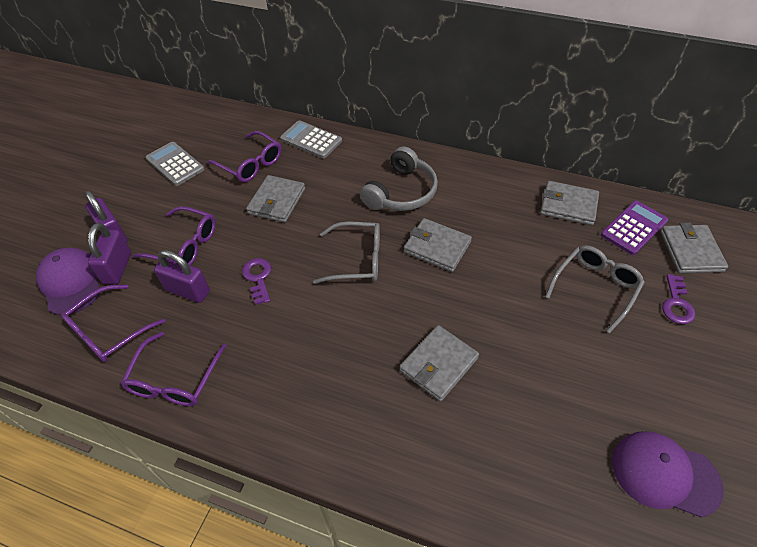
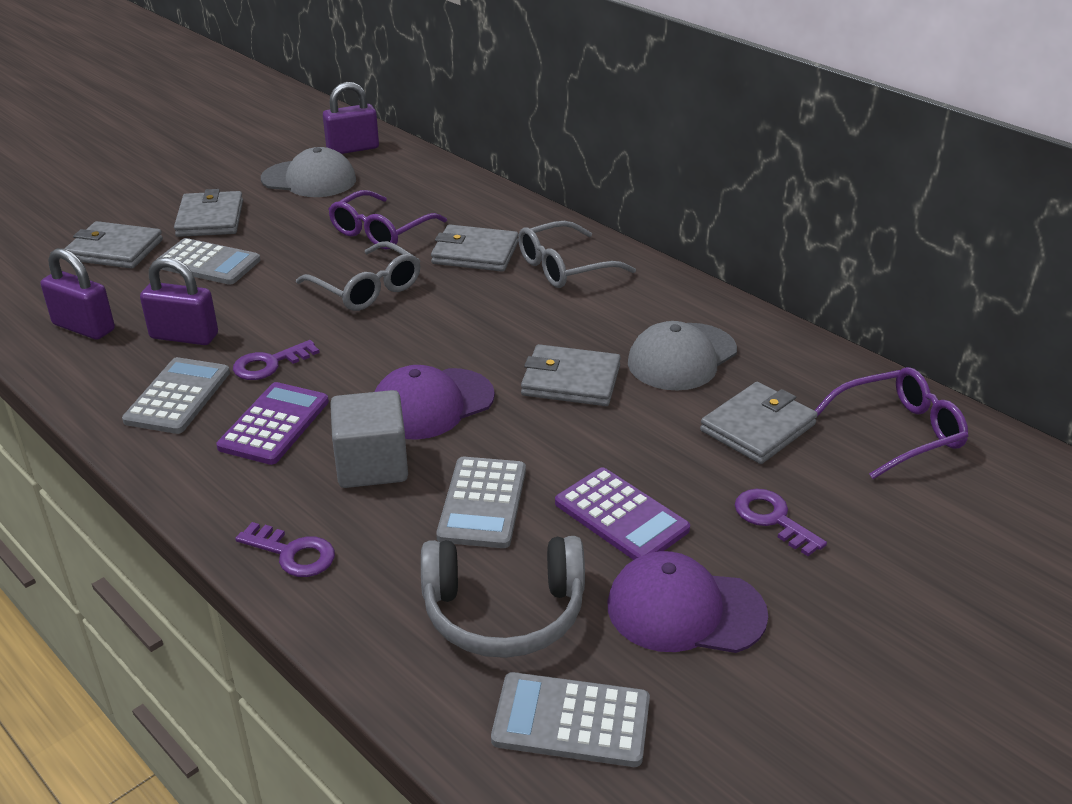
grey calculator: 2 -> 4
grey cap: 0 -> 2
grey cube: 0 -> 1
purple calculator: 1 -> 2
purple glasses: 4 -> 2
purple key: 2 -> 3

